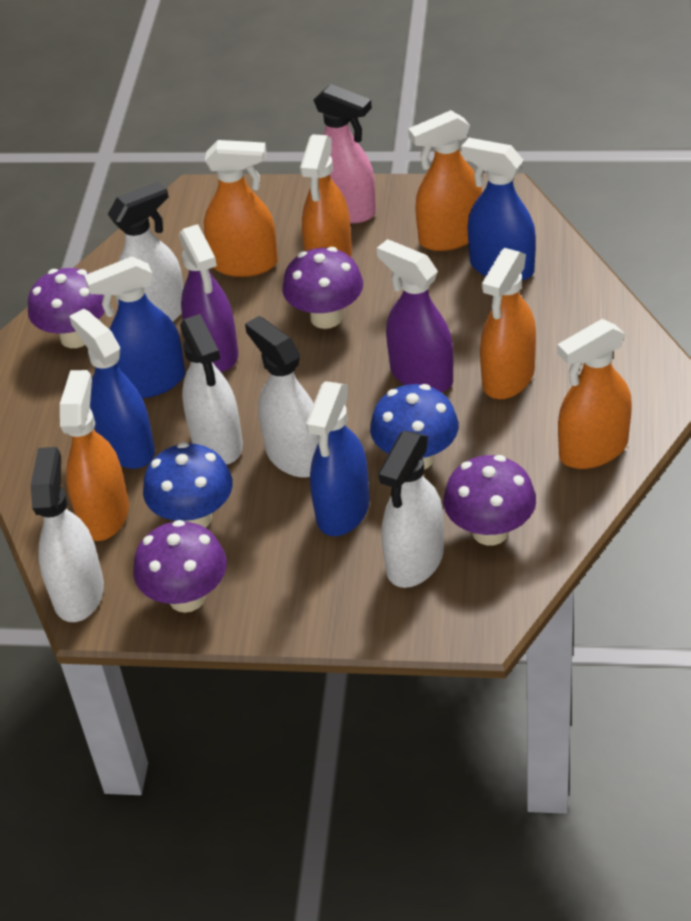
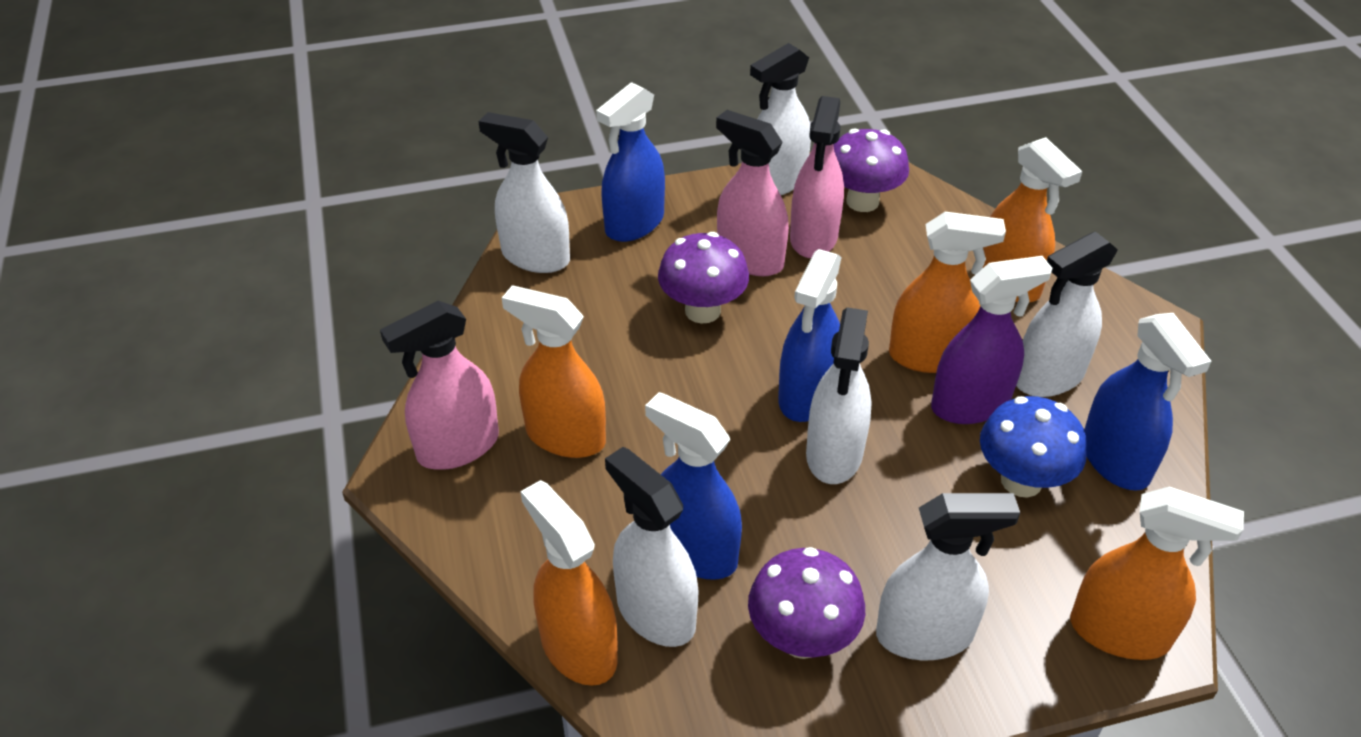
blue mushroom: 2 -> 1
orange spray bottle: 6 -> 5
pink spray bottle: 1 -> 3
purple mushroom: 4 -> 3
purple spray bottle: 2 -> 1
white spray bottle: 5 -> 6

